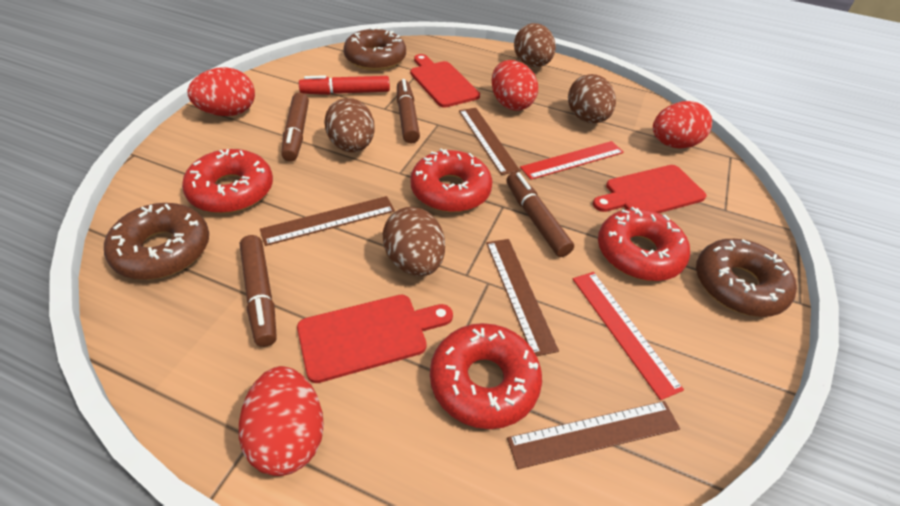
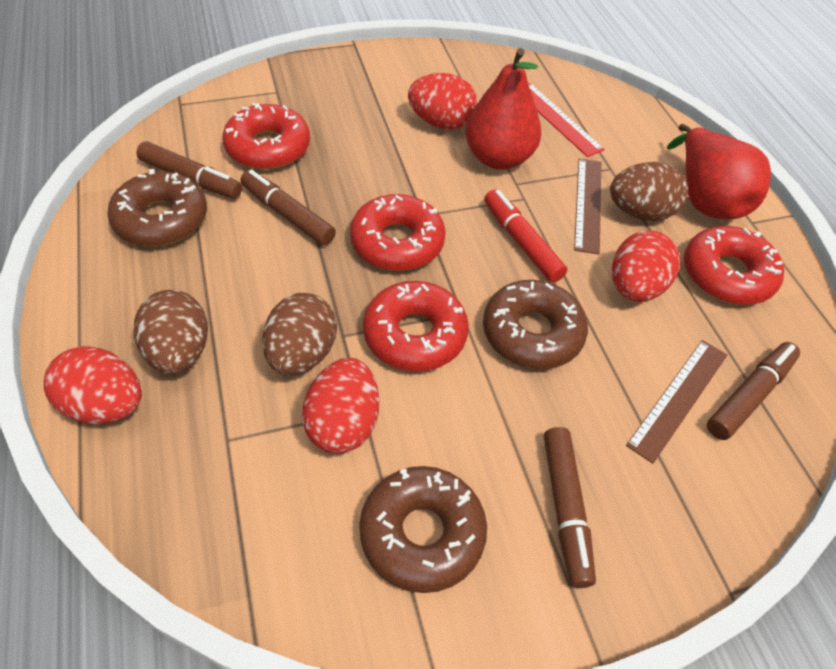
brown egg: 4 -> 3
brown ruler: 4 -> 2
red cutting board: 3 -> 0
red pear: 0 -> 2
red ruler: 2 -> 1

